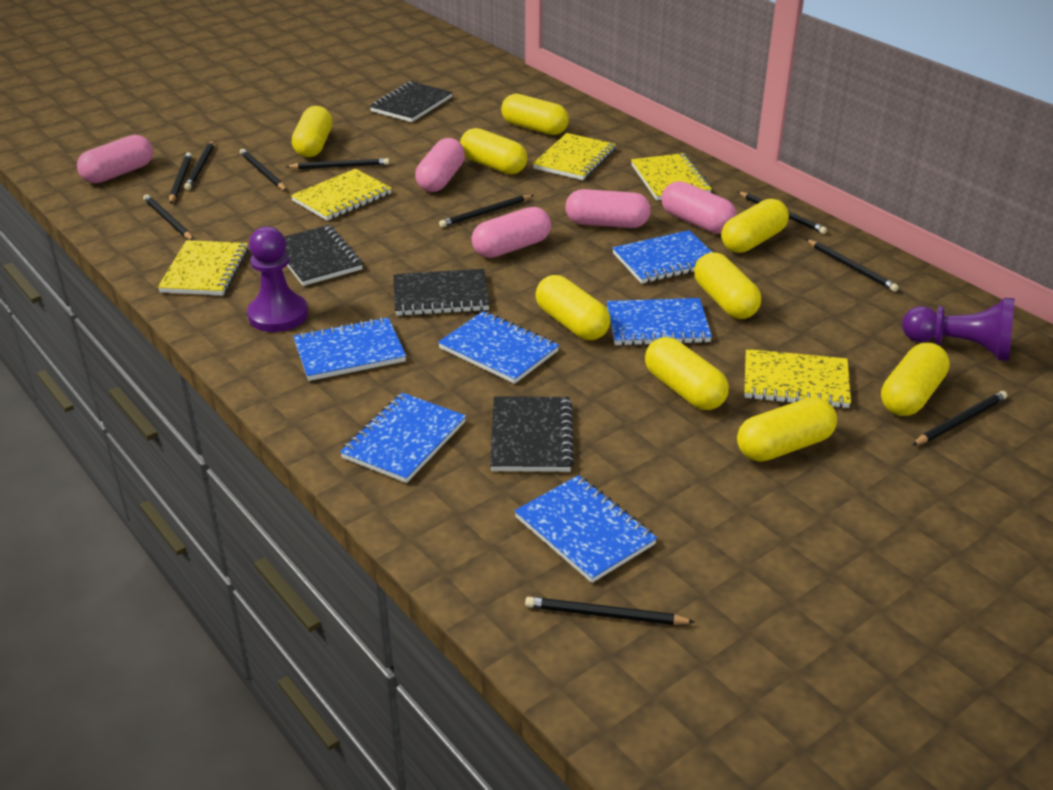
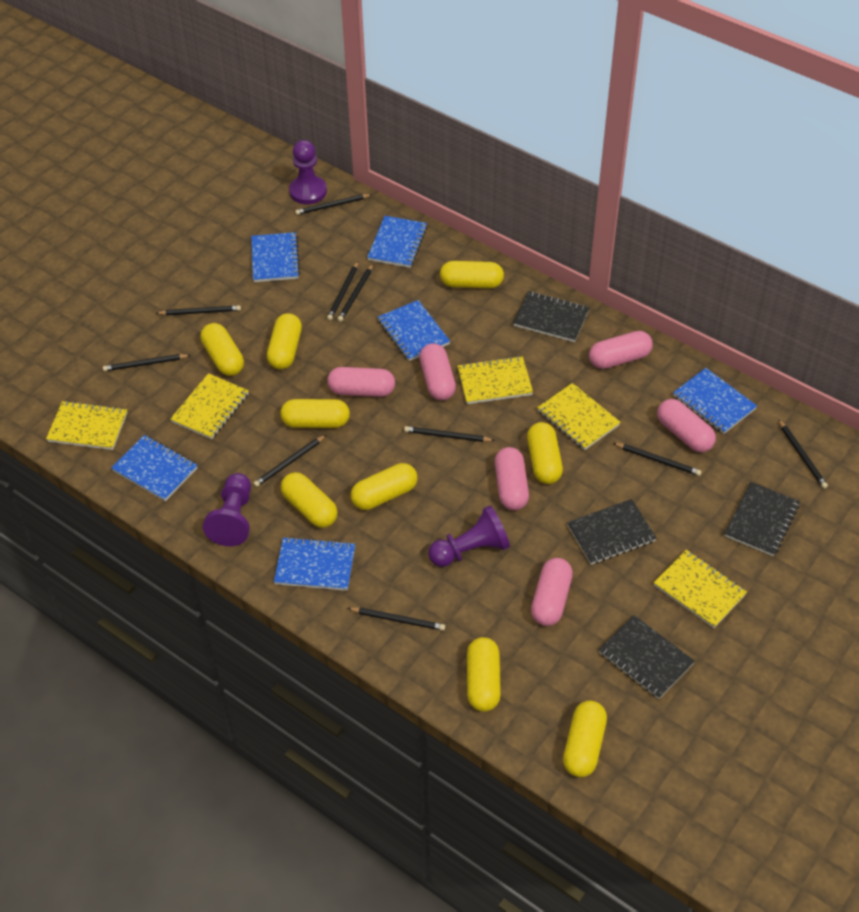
pink capsule: 5 -> 6
purple pawn: 2 -> 3

